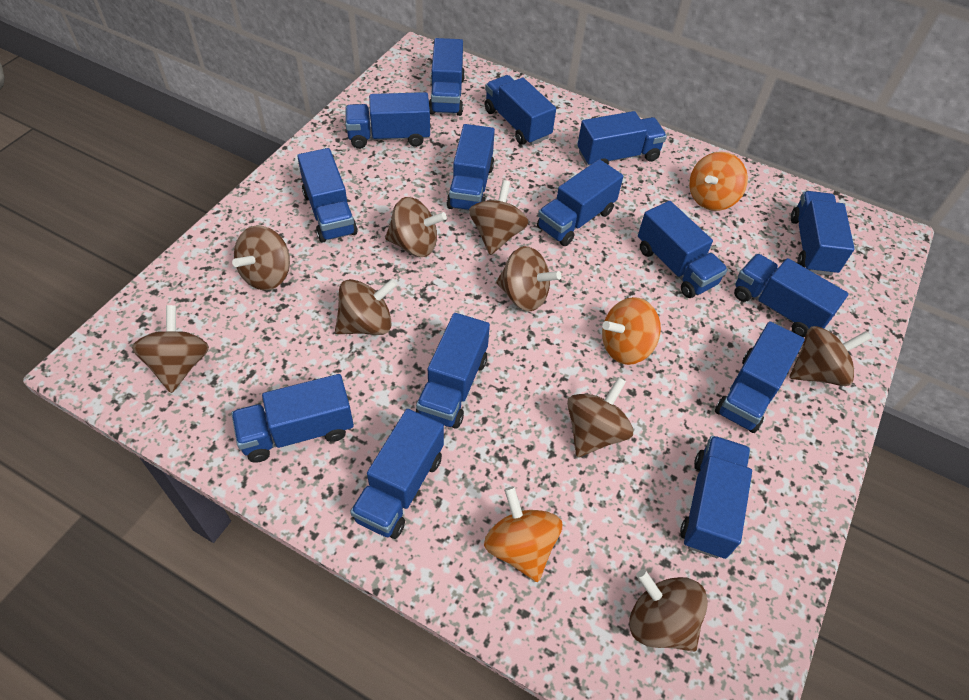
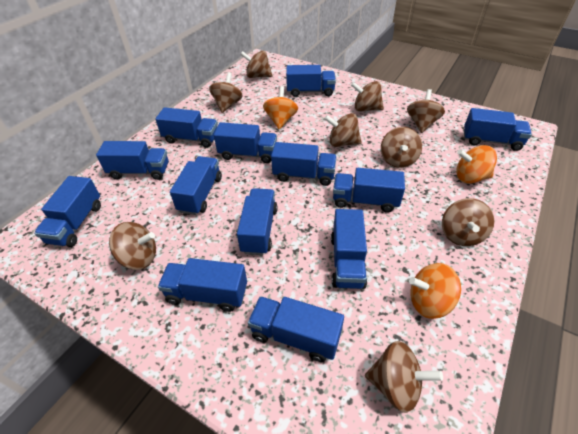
blue truck: 15 -> 13

